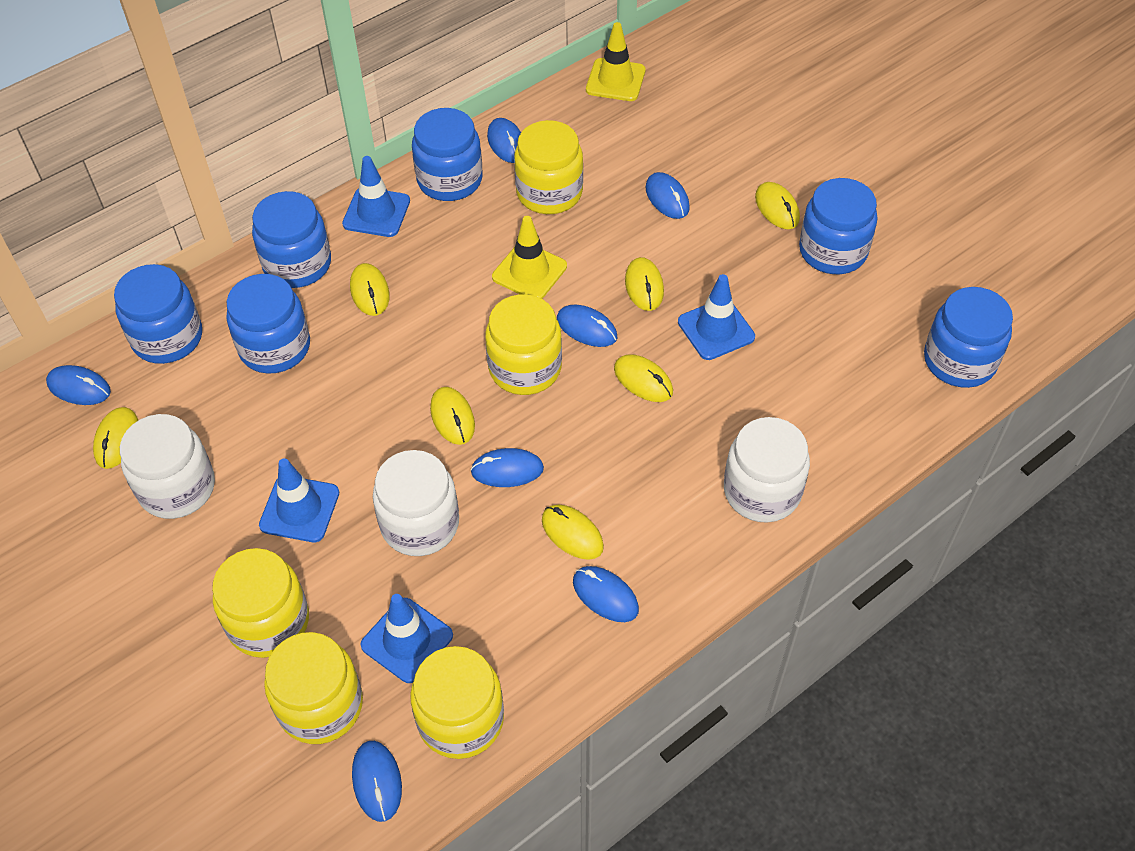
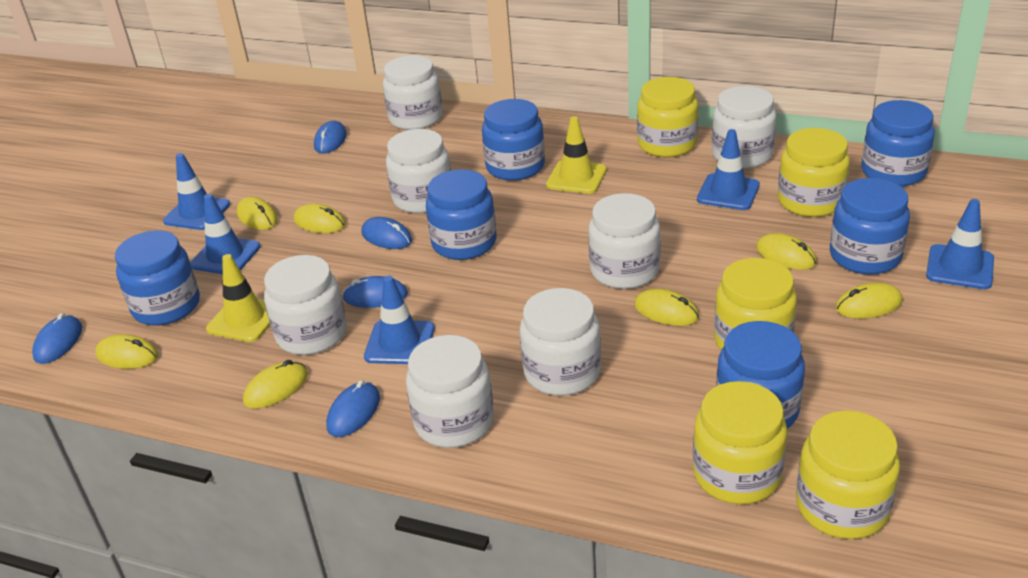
blue mouse: 7 -> 5
blue traffic cone: 4 -> 5
white jar: 3 -> 7

